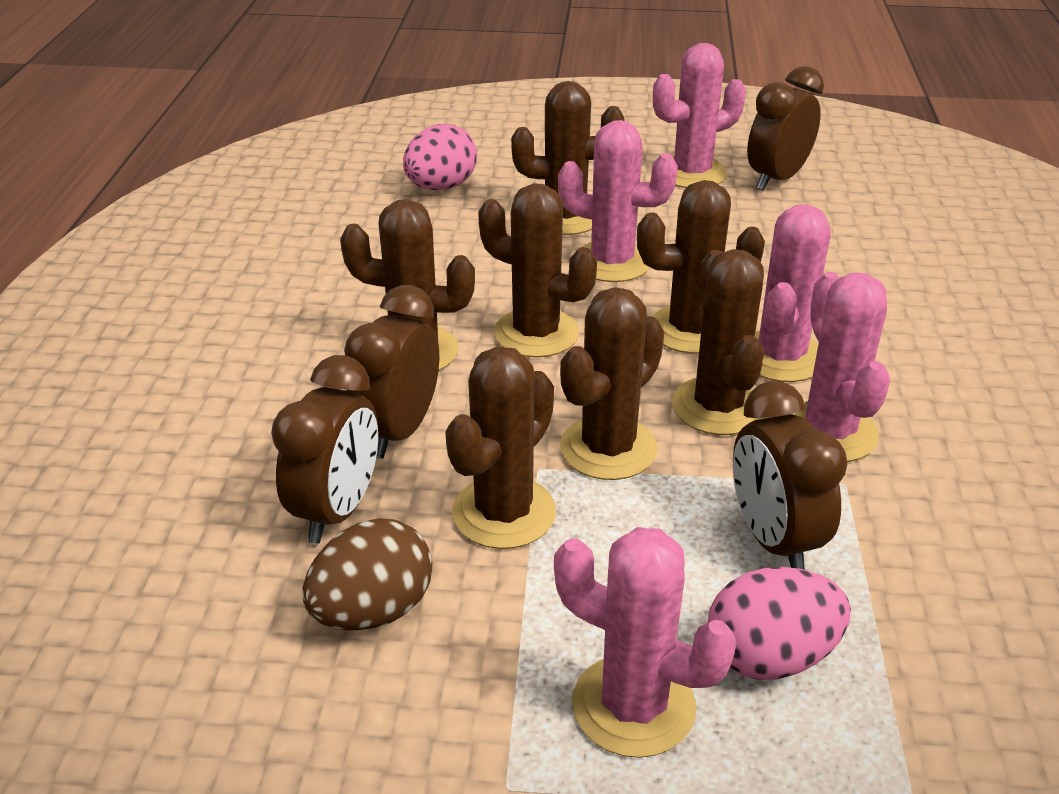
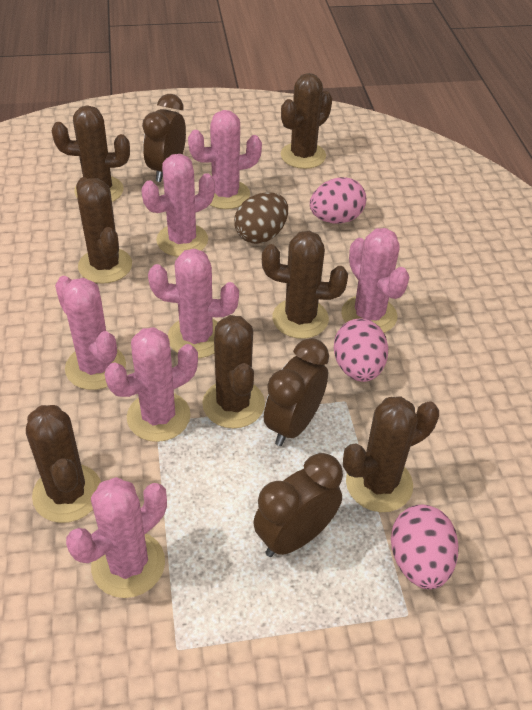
brown clock: 4 -> 3
pink cactus: 5 -> 7
pink egg: 2 -> 3

